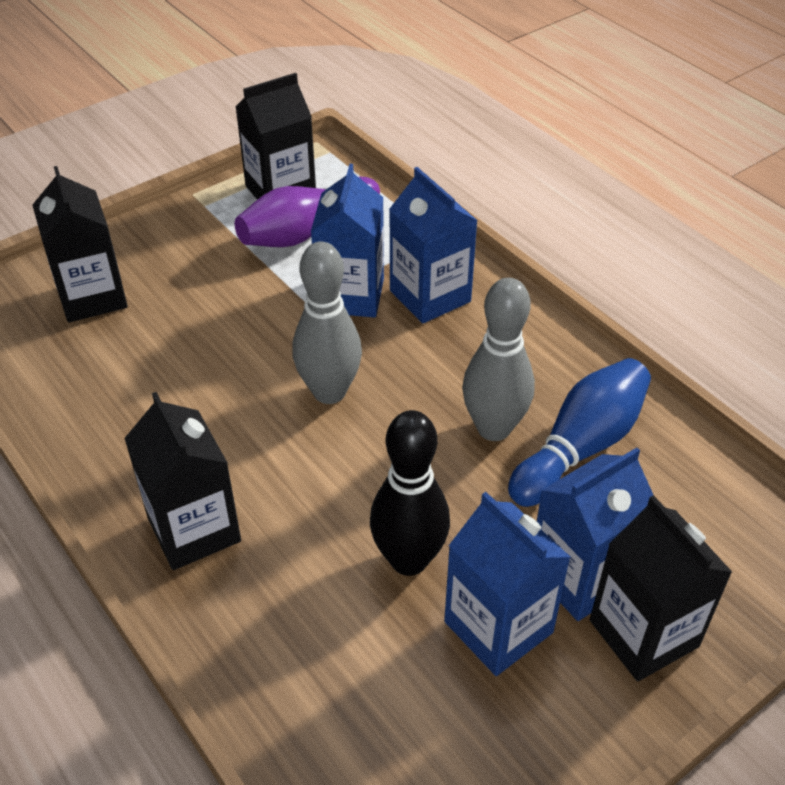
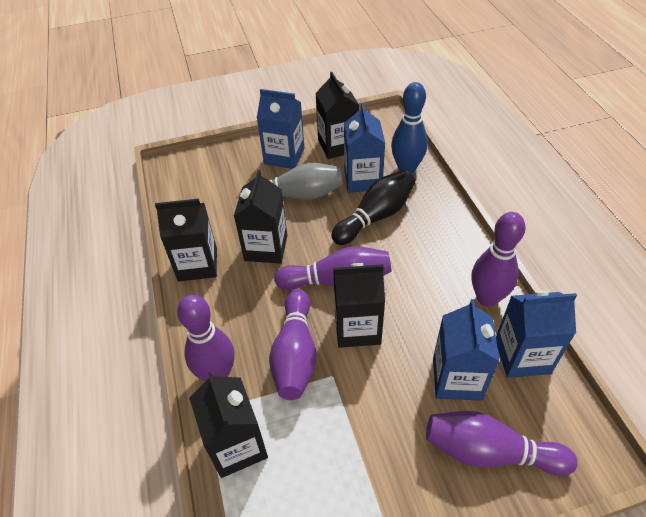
black carton: 4 -> 5
grey bowling pin: 2 -> 1
purple bowling pin: 1 -> 5

